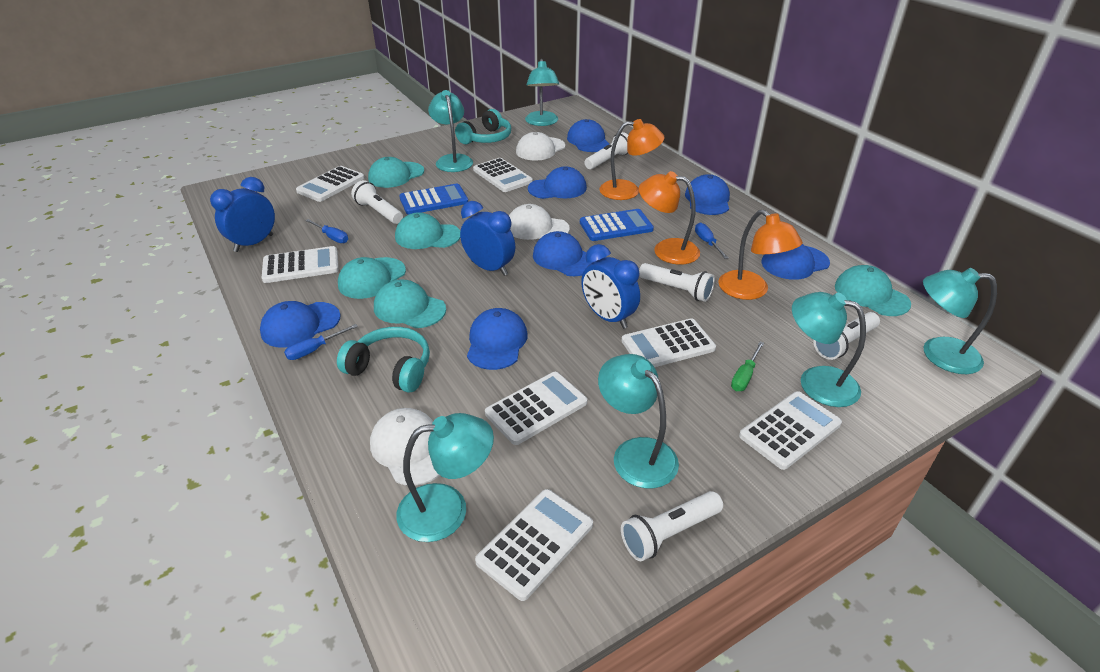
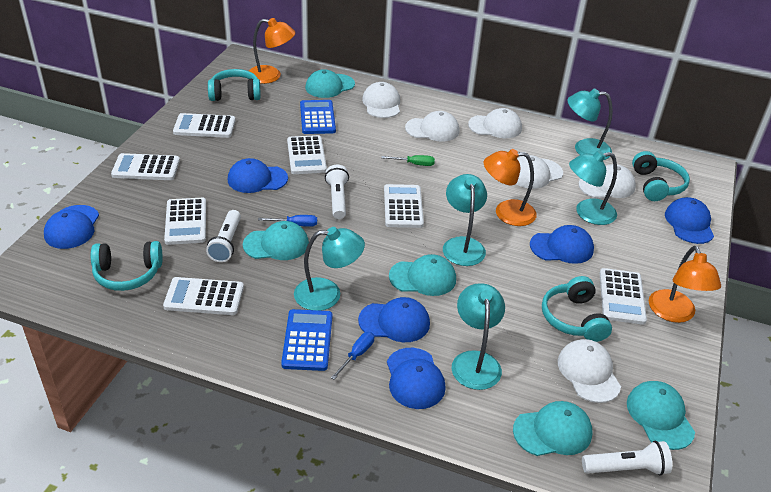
blue cap: 7 -> 6
blue clock: 3 -> 0
blue screwdriver: 3 -> 2
turquoise headphones: 2 -> 4
turquoise lamp: 6 -> 5
white cap: 3 -> 6
white flashlight: 5 -> 3

